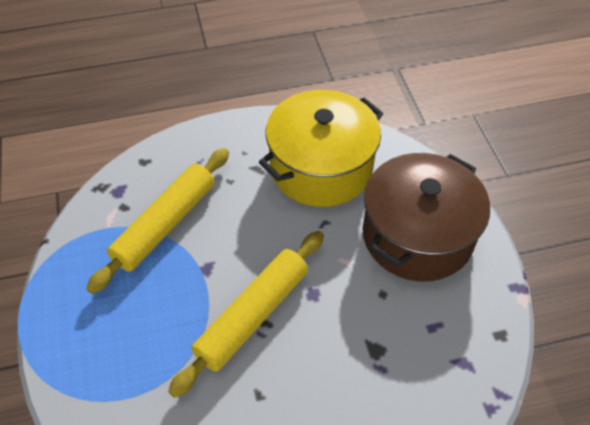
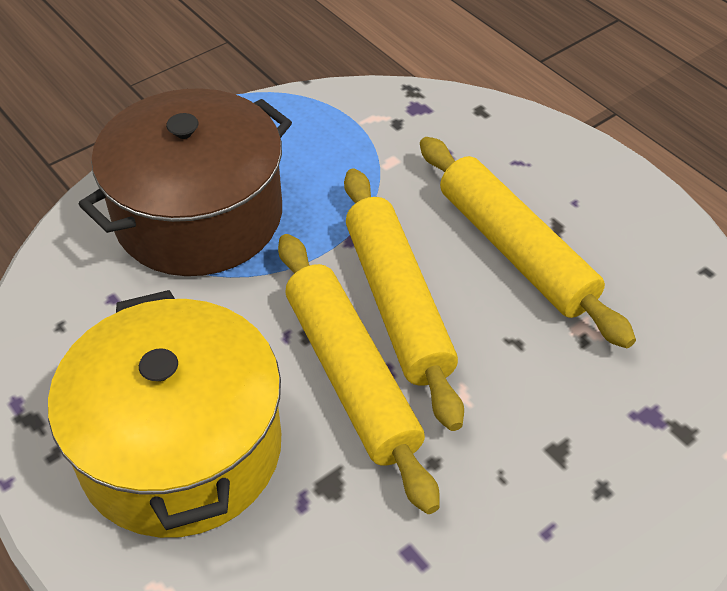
yellow rolling pin: 2 -> 3

